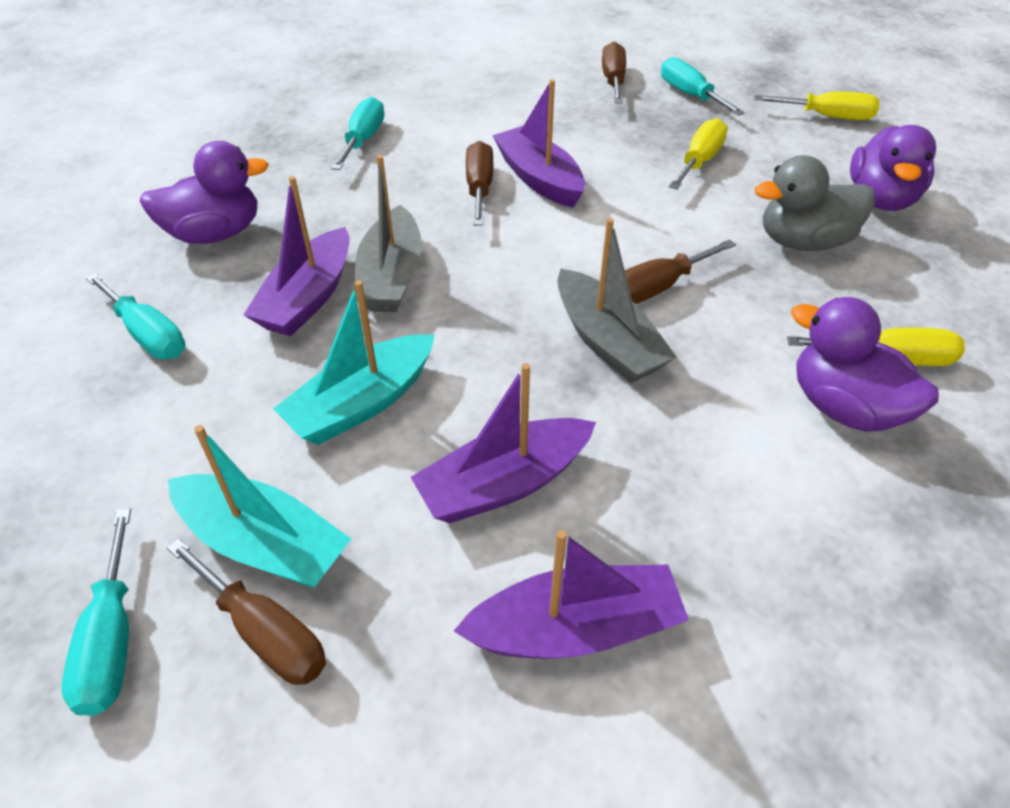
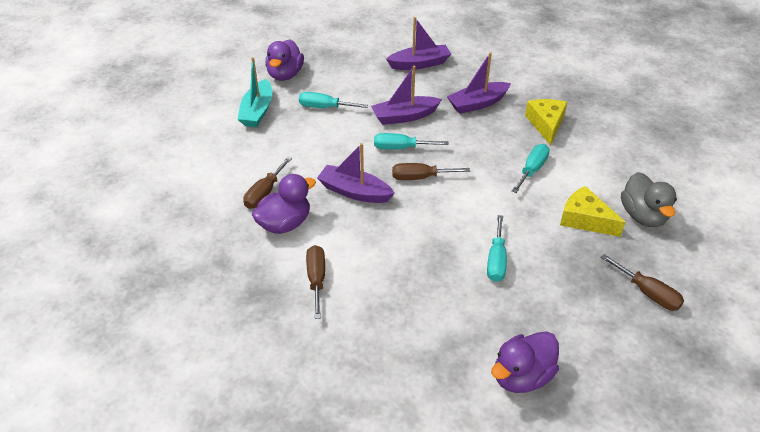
grey boat: 2 -> 0
turquoise boat: 2 -> 1
yellow cheese: 0 -> 2
yellow screwdriver: 3 -> 0

